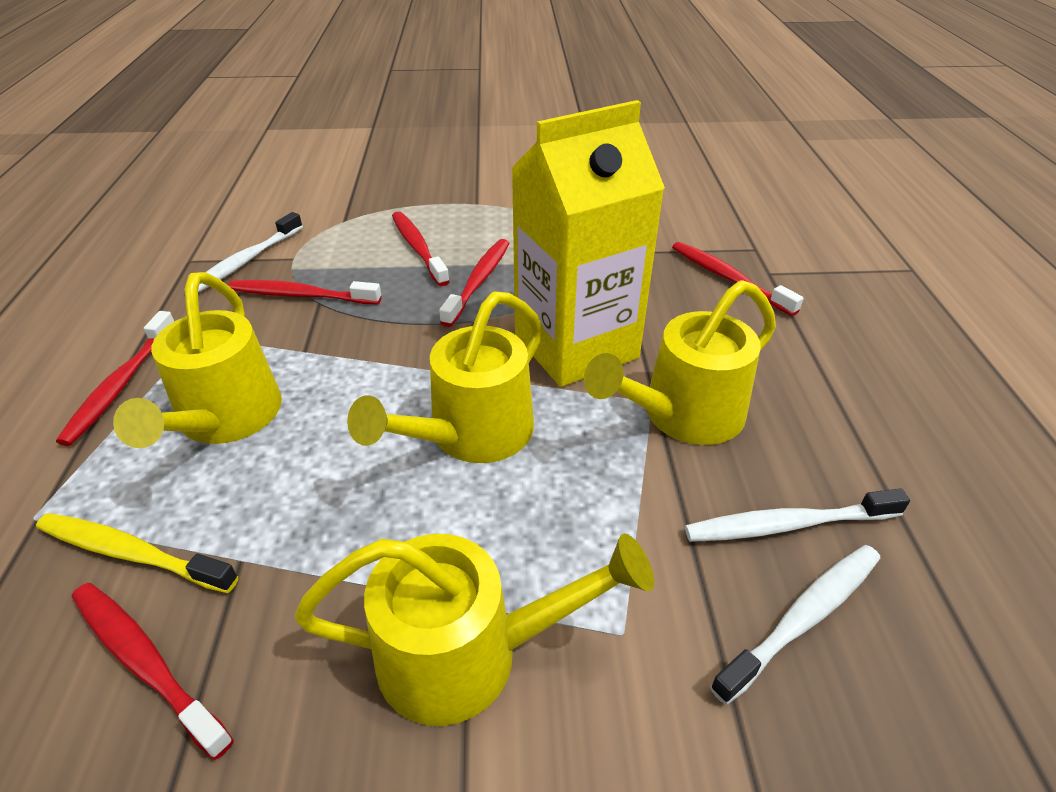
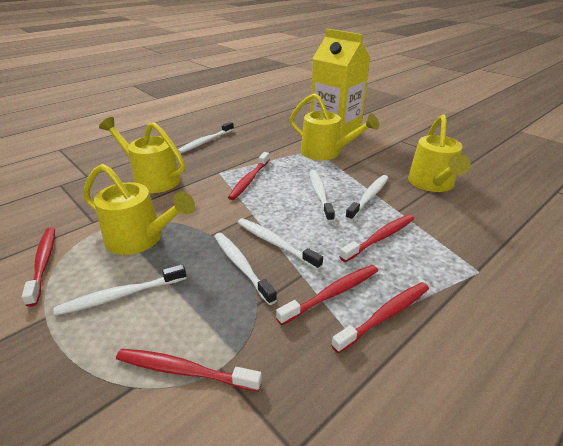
white toothbrush: 3 -> 6
yellow toothbrush: 1 -> 0

